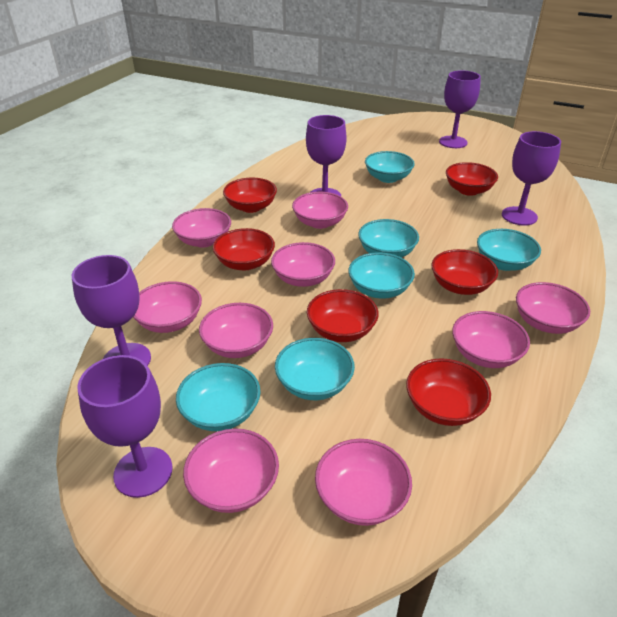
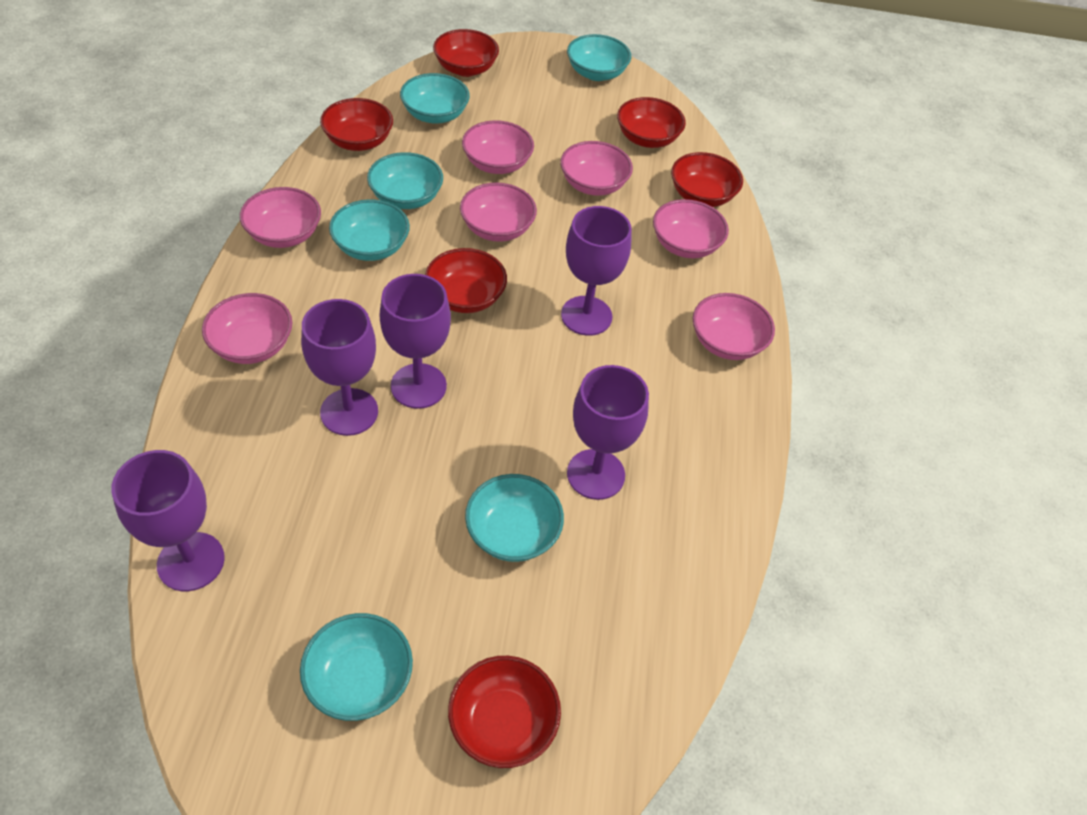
pink bowl: 9 -> 7

